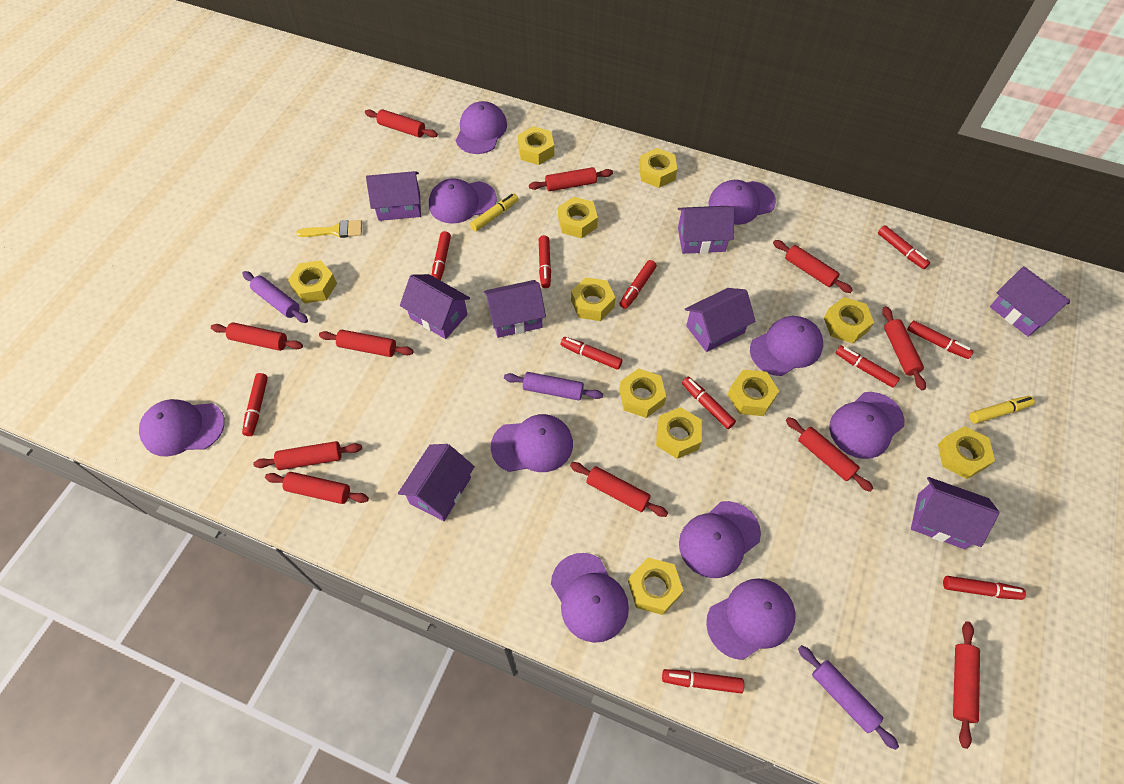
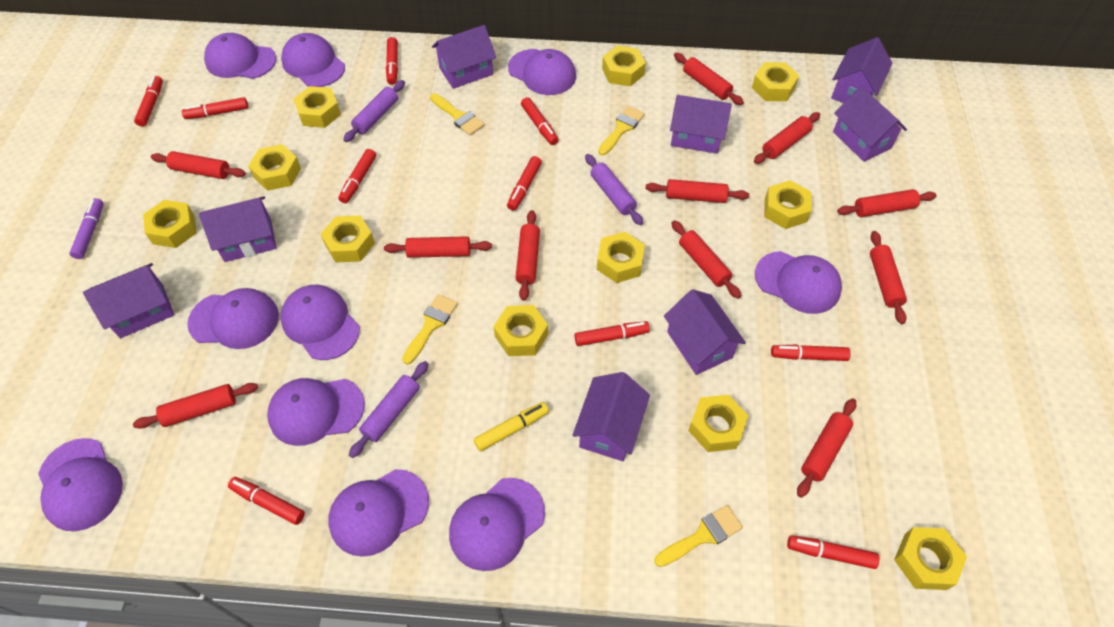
purple marker: 0 -> 1
red marker: 11 -> 10
yellow brush: 1 -> 4
yellow marker: 2 -> 1

